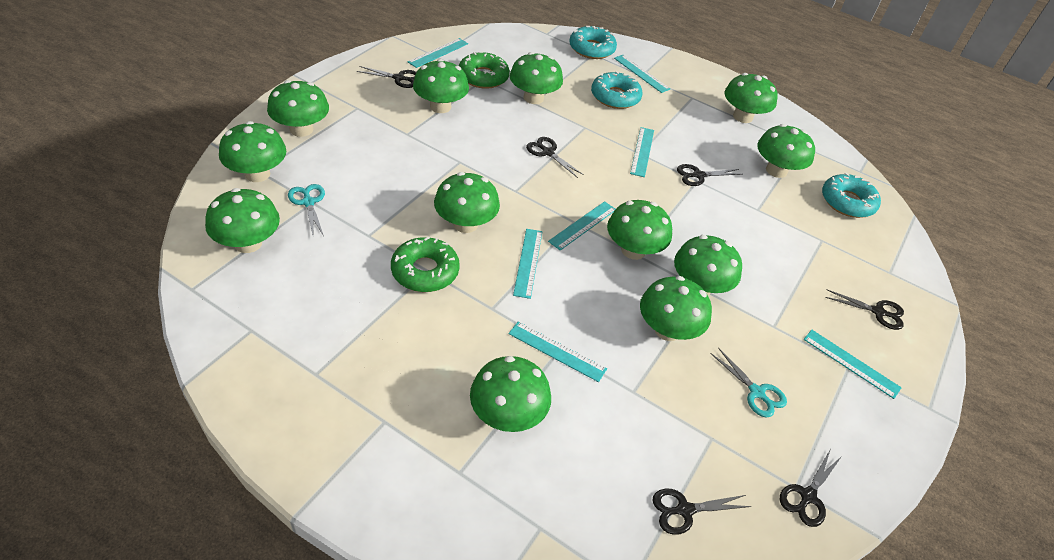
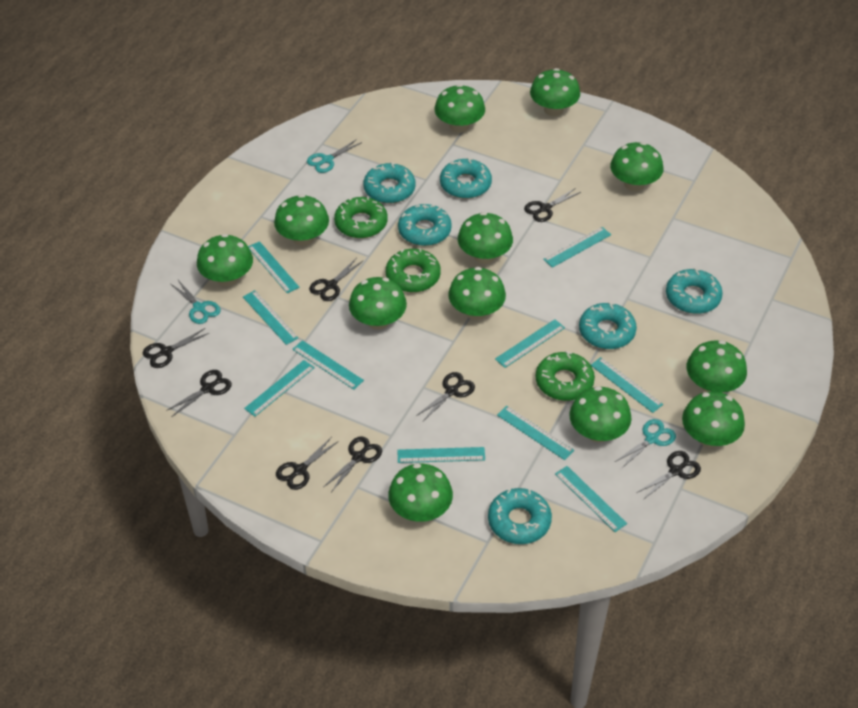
black scissors: 6 -> 8
green donut: 2 -> 3
turquoise donut: 3 -> 6
turquoise ruler: 7 -> 10
turquoise scissors: 2 -> 3

